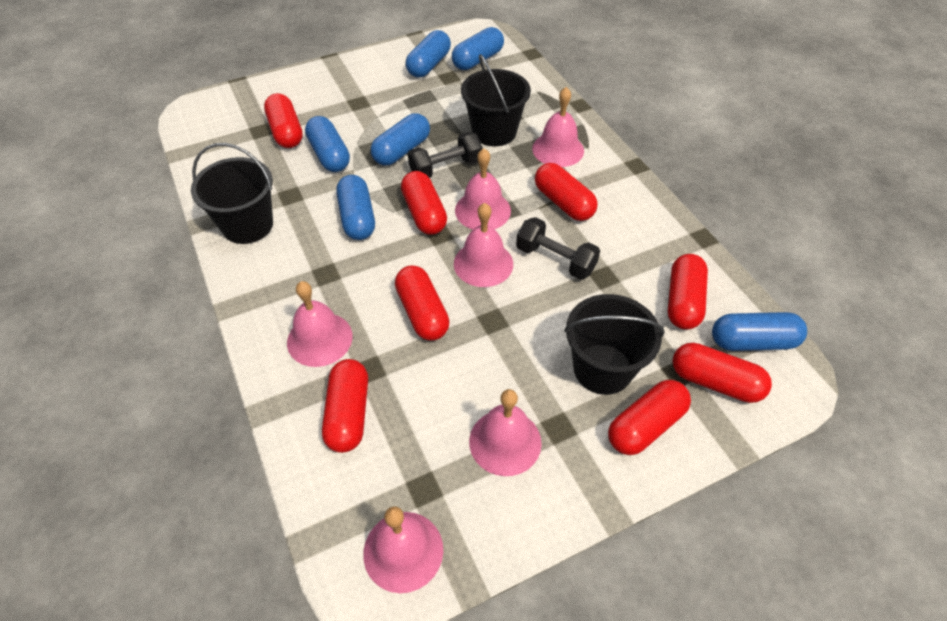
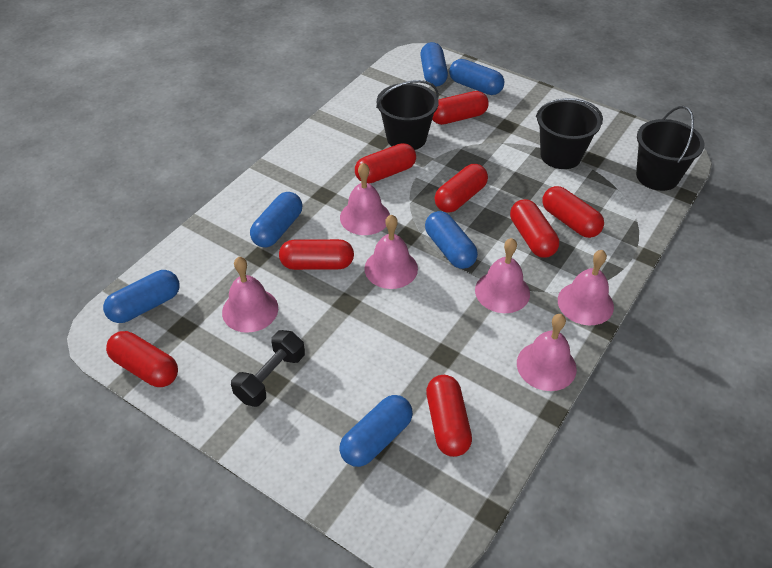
black dumbbell: 2 -> 1

